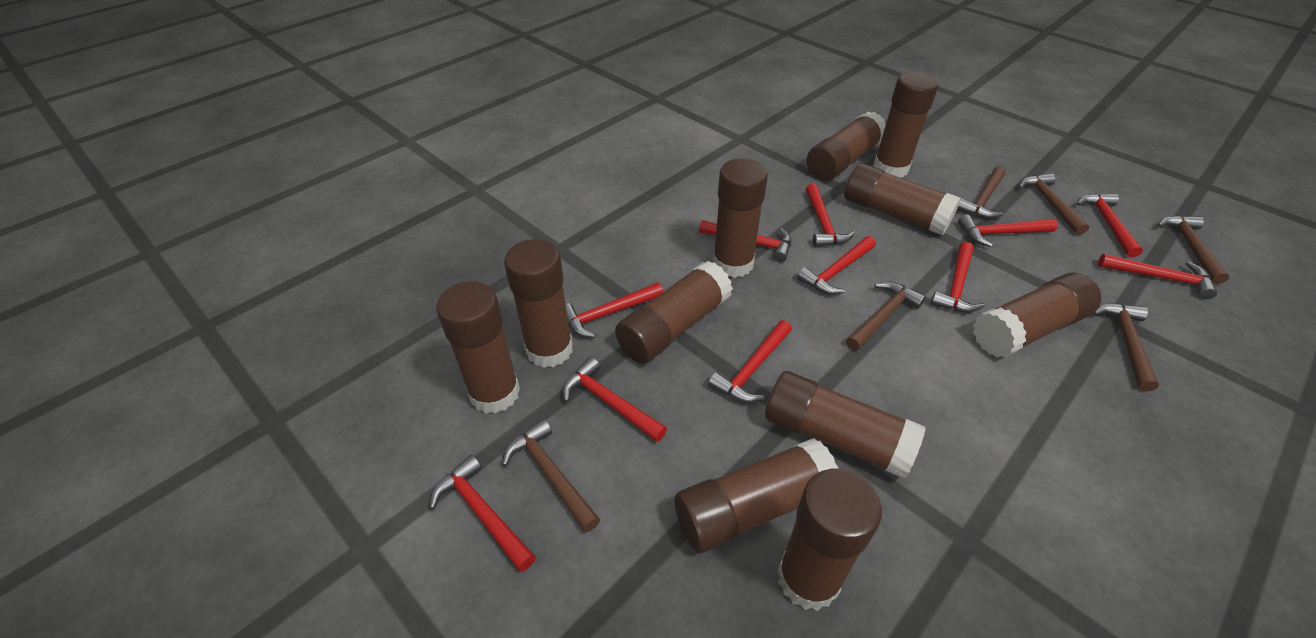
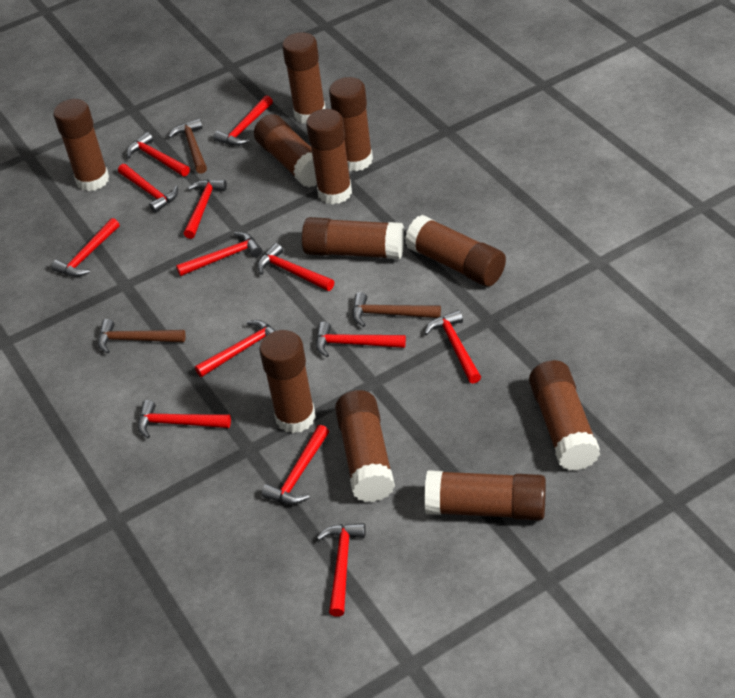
brown hammer: 6 -> 3
red hammer: 11 -> 13

